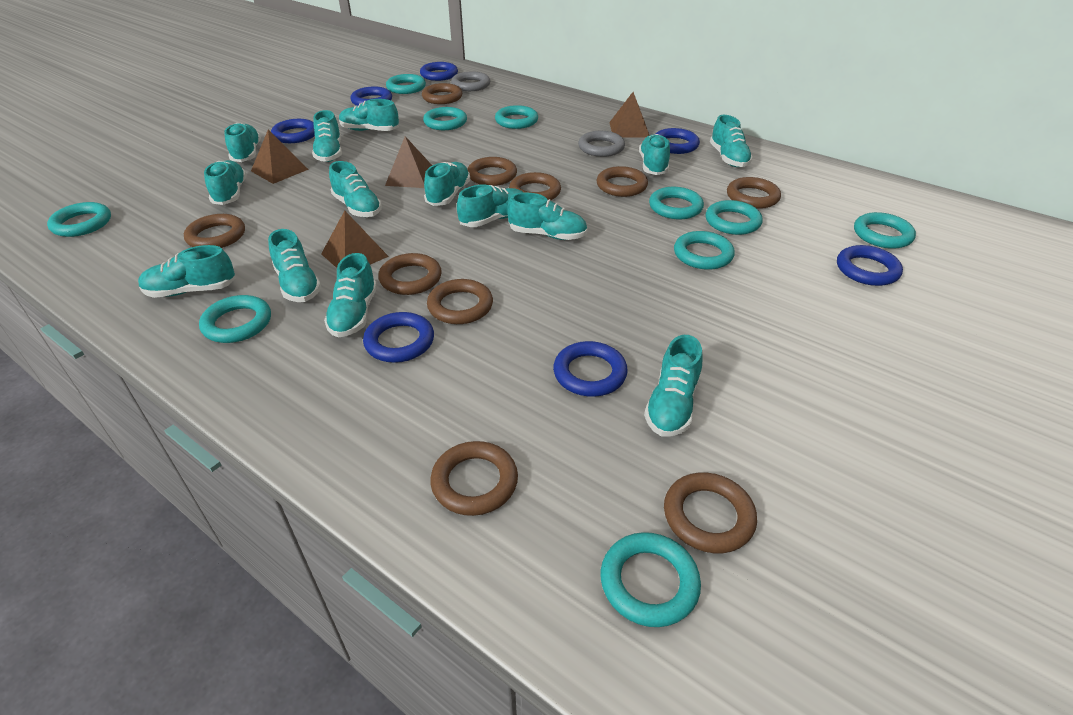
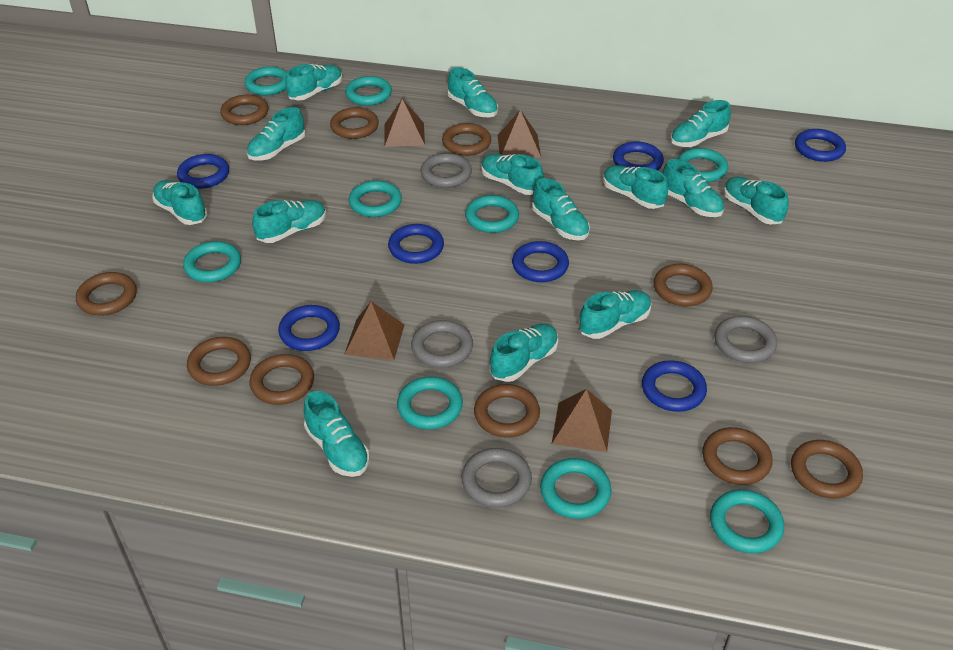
grey ring: 2 -> 4
turquoise ring: 10 -> 9

